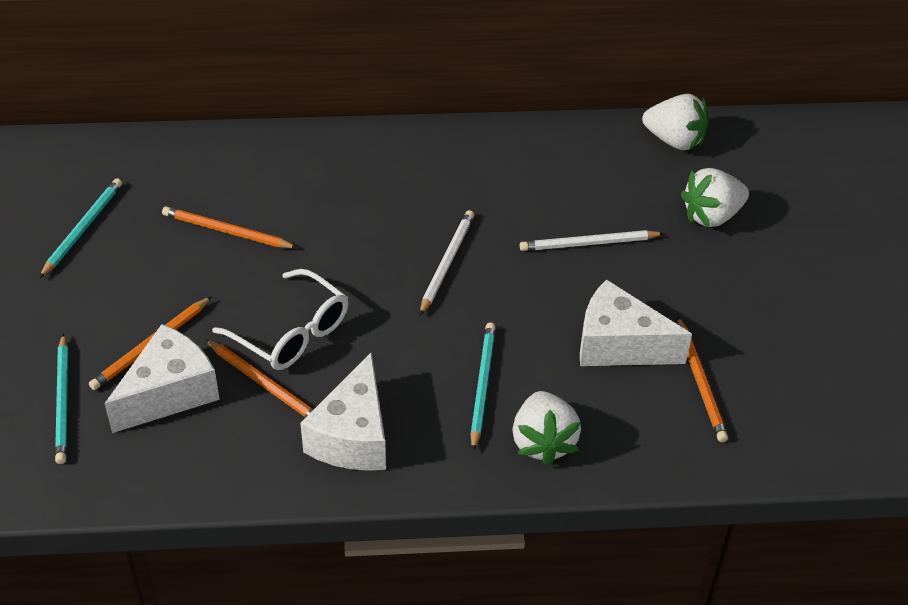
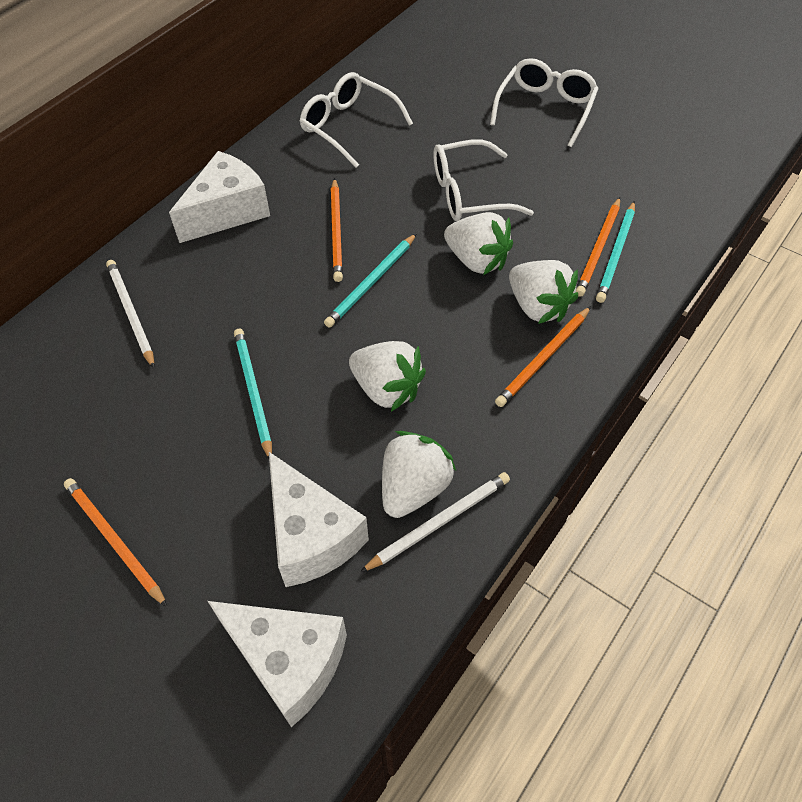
white glasses: 1 -> 3
white strawberry: 3 -> 4

